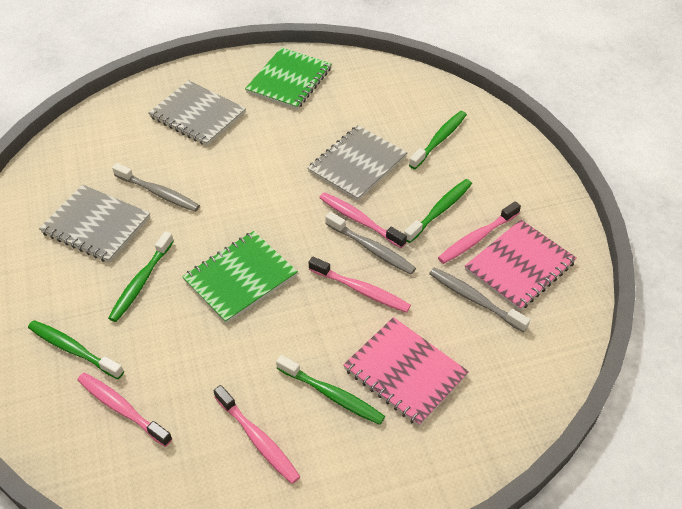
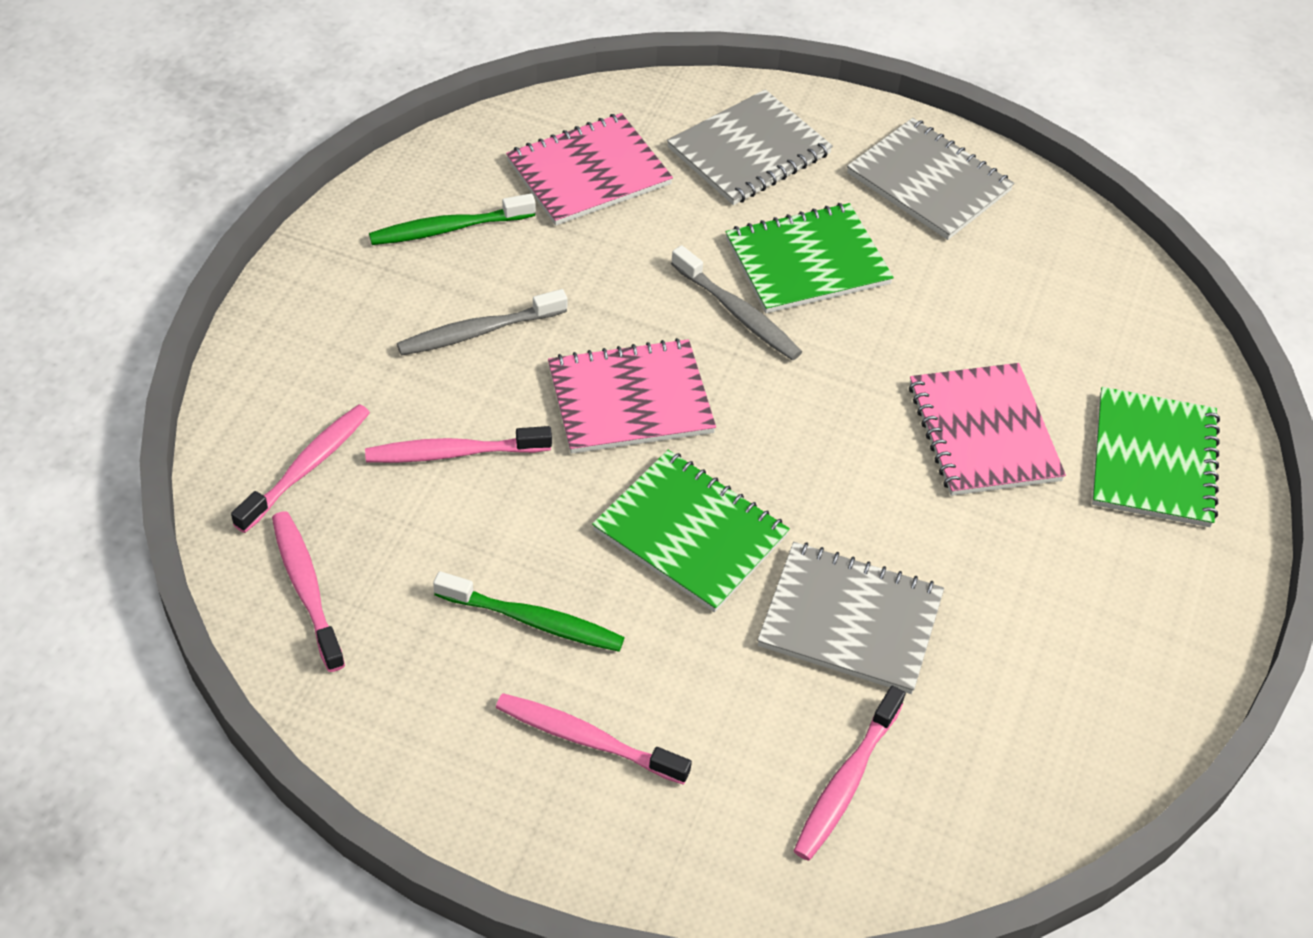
green notebook: 2 -> 3
green toothbrush: 5 -> 2
grey toothbrush: 3 -> 2
pink notebook: 2 -> 3

